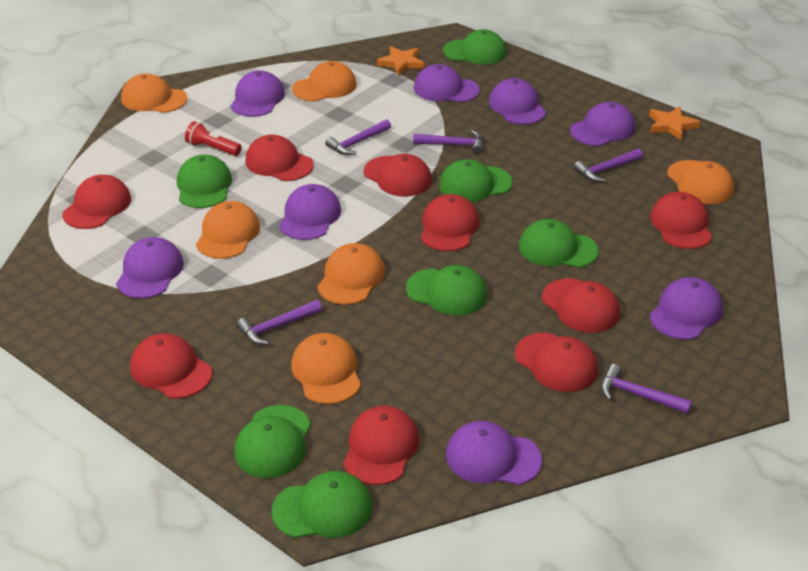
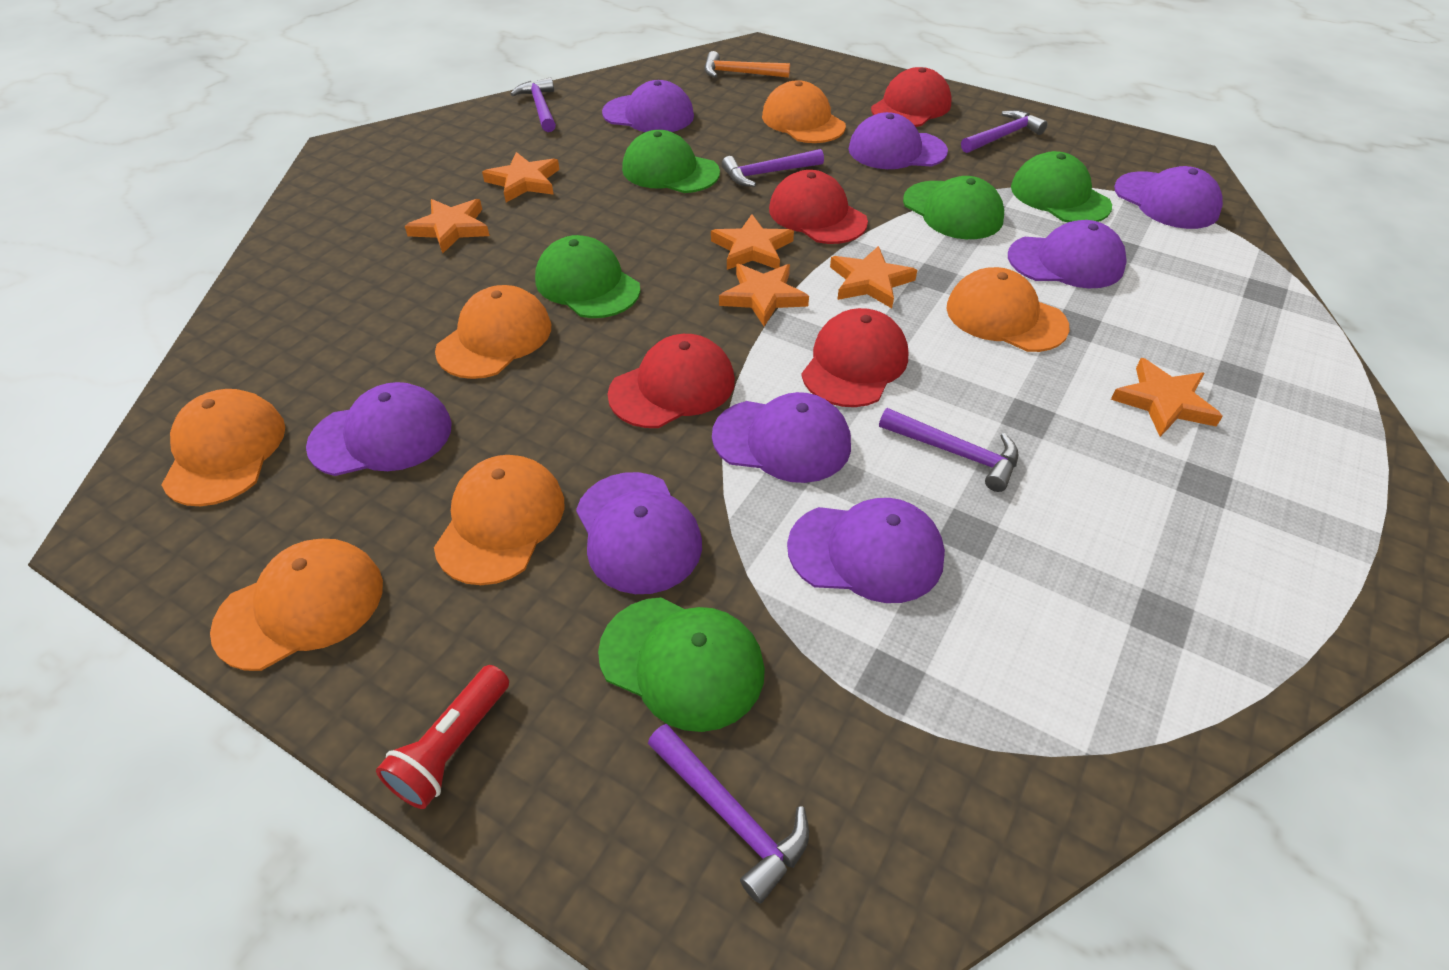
green cap: 7 -> 5
orange hammer: 0 -> 1
orange star: 2 -> 6
red cap: 9 -> 4

